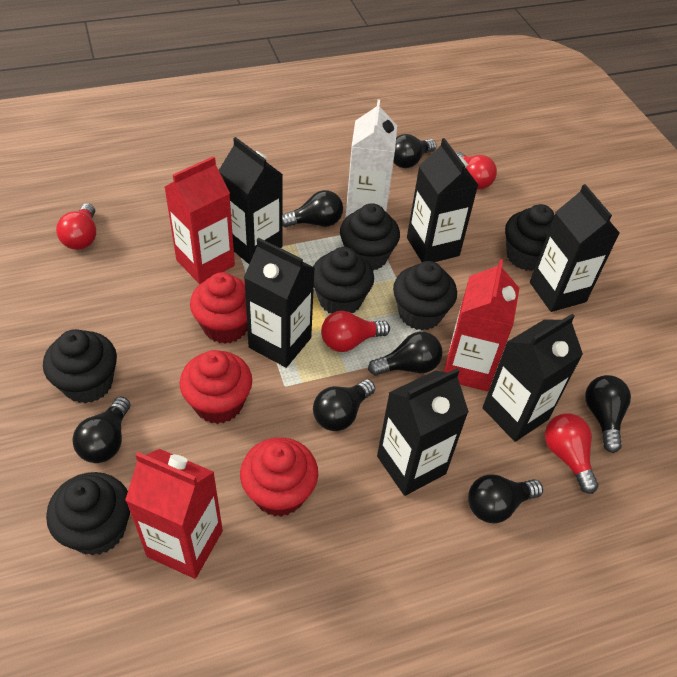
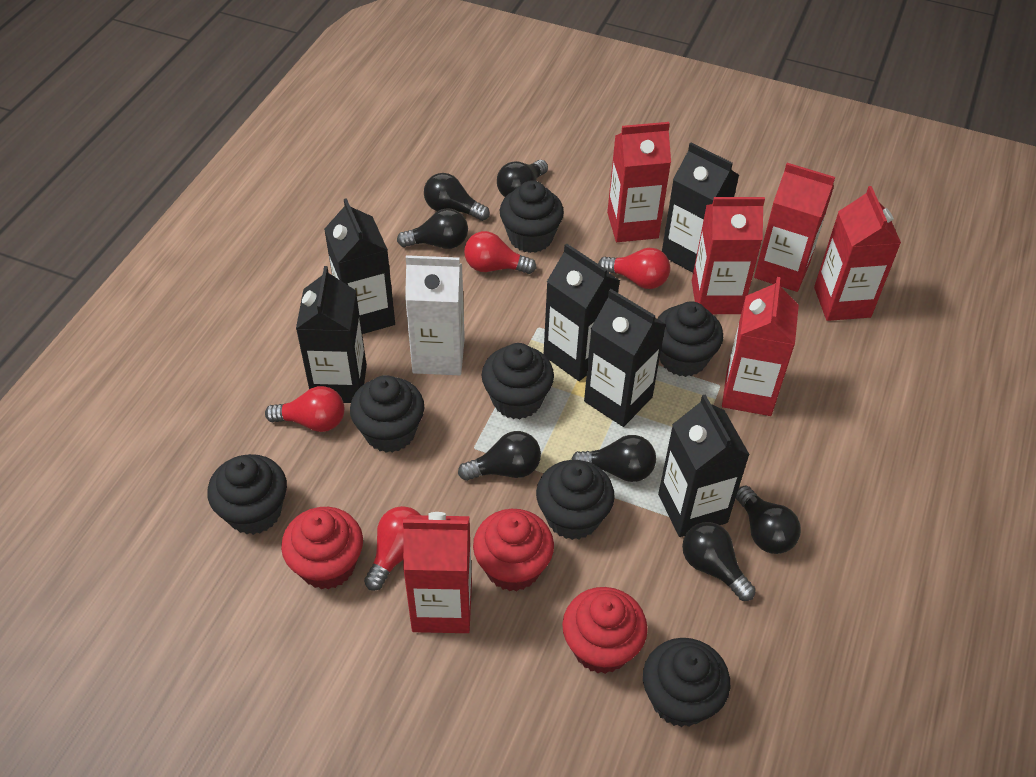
black cupcake: 6 -> 7
red carton: 3 -> 6

